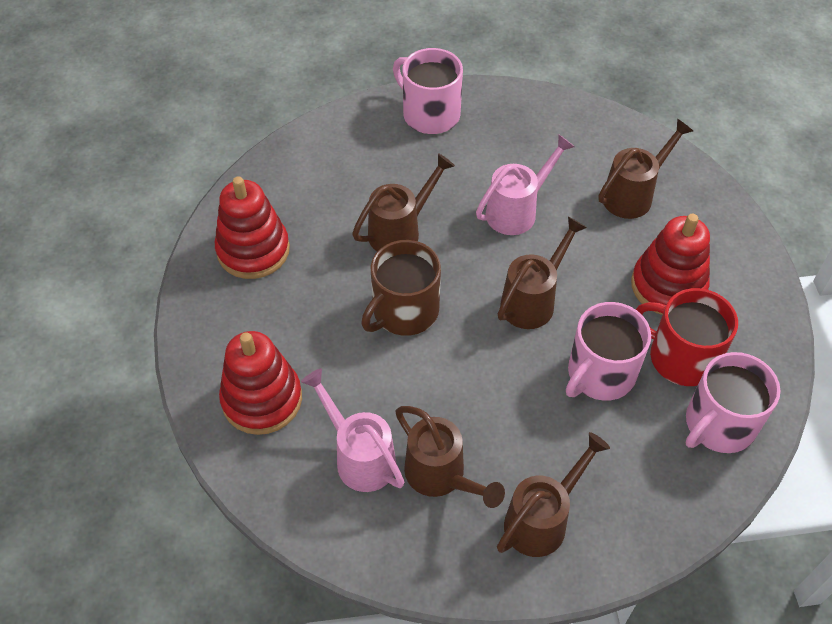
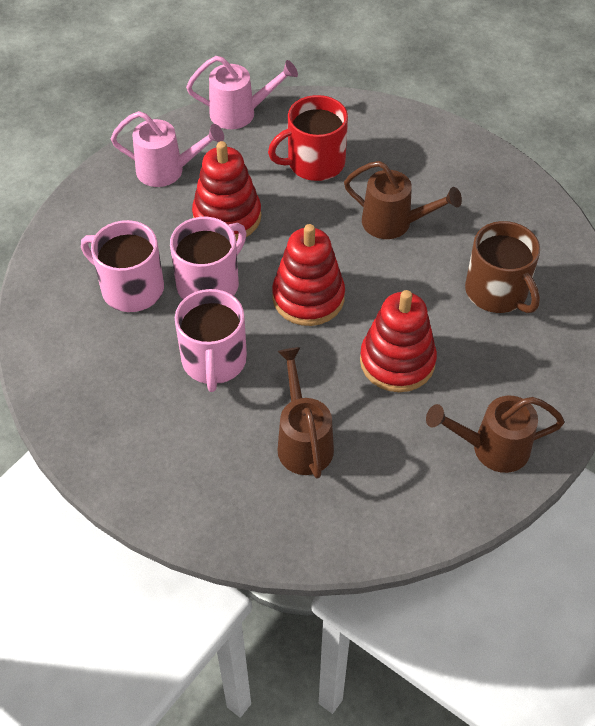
brown watering can: 5 -> 3

